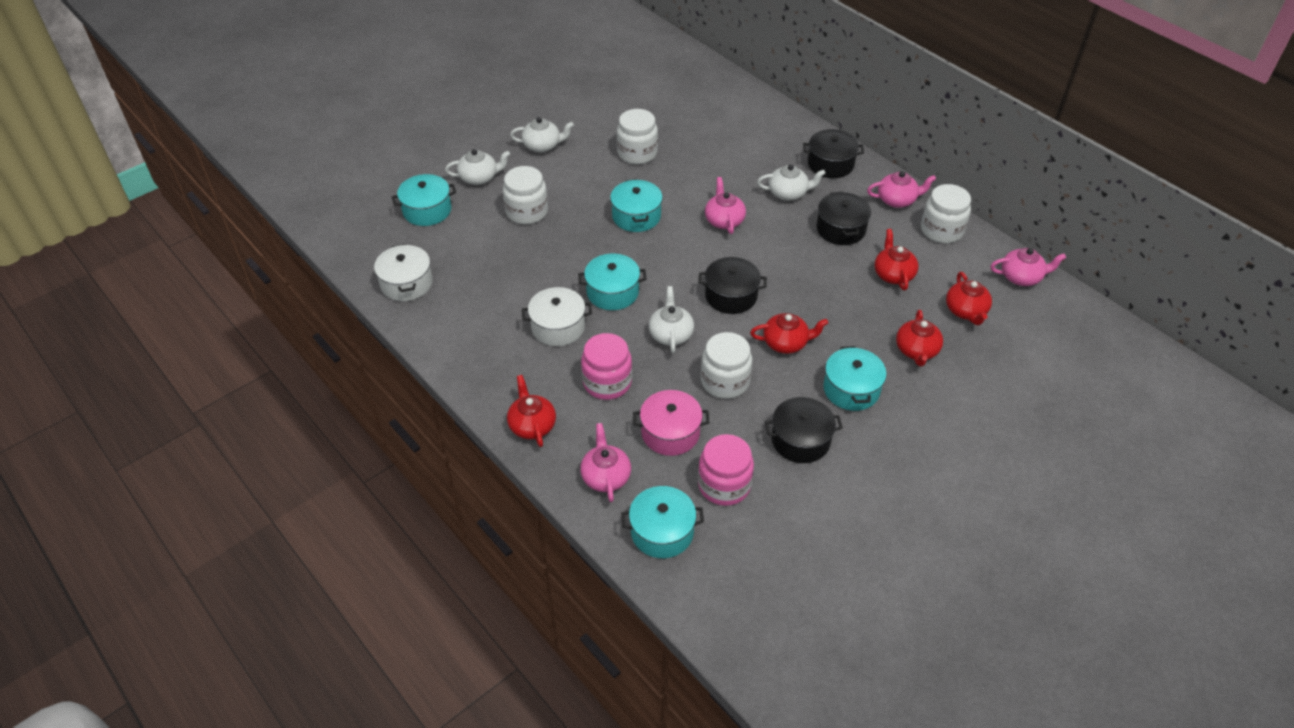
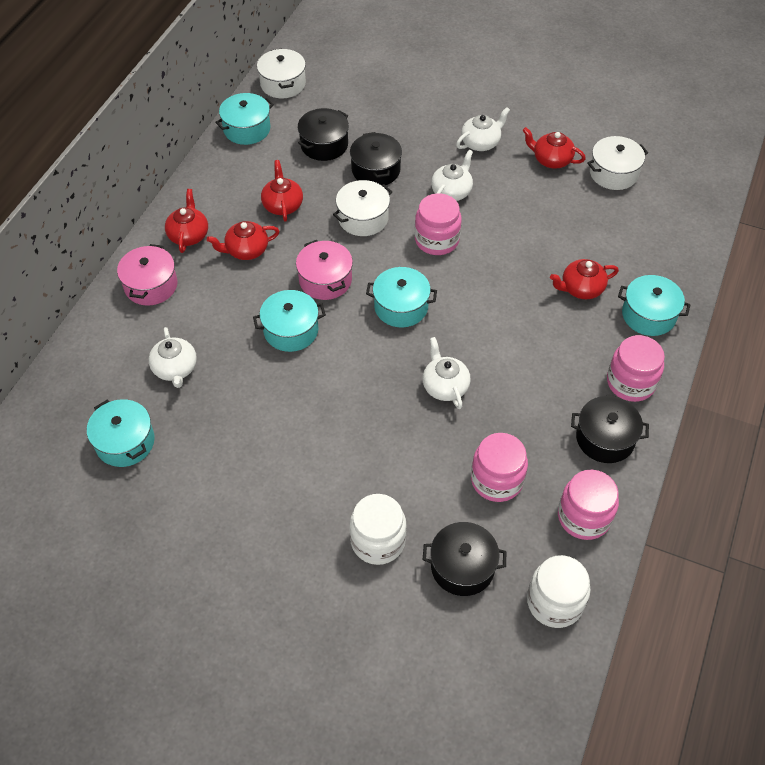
pink jar: 2 -> 4
pink pot: 1 -> 2
pink teapot: 4 -> 0
white jar: 4 -> 2
white pot: 2 -> 3

